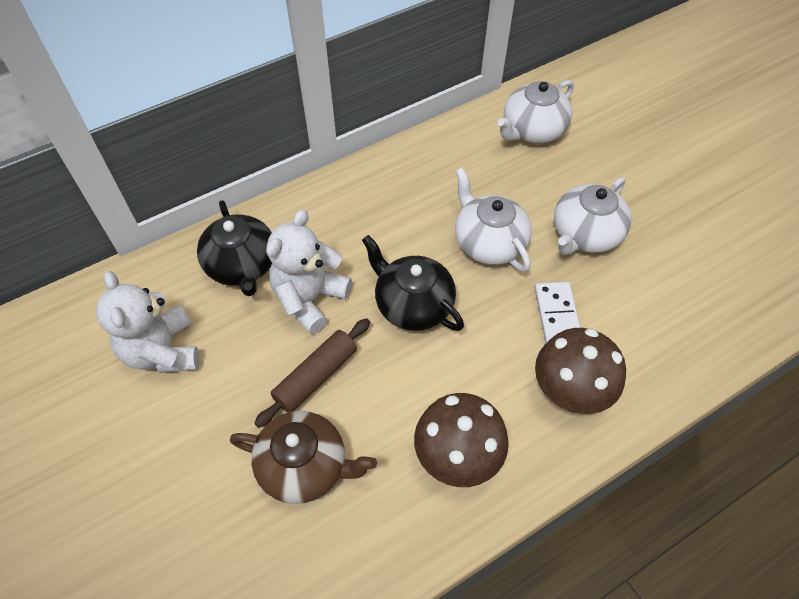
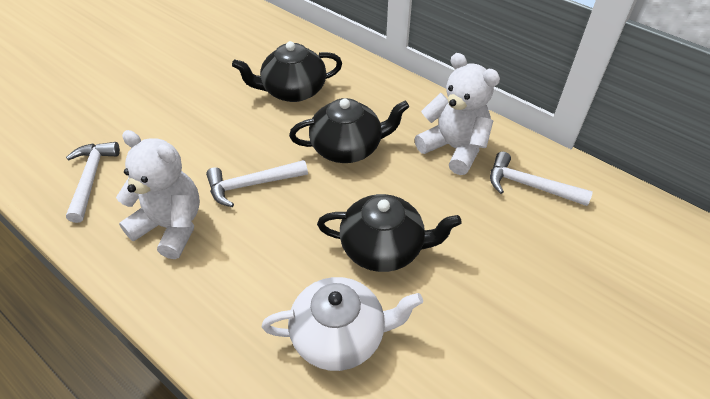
black teapot: 2 -> 3
brown mushroom: 2 -> 0
brown rolling pin: 1 -> 0
brown teapot: 1 -> 0
white domino: 1 -> 0
white hammer: 0 -> 3
white teapot: 3 -> 1

